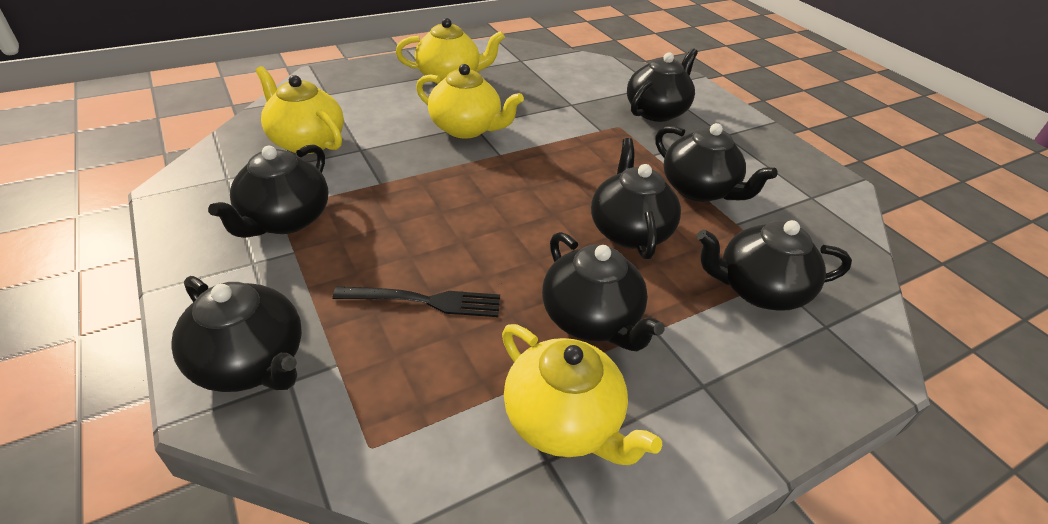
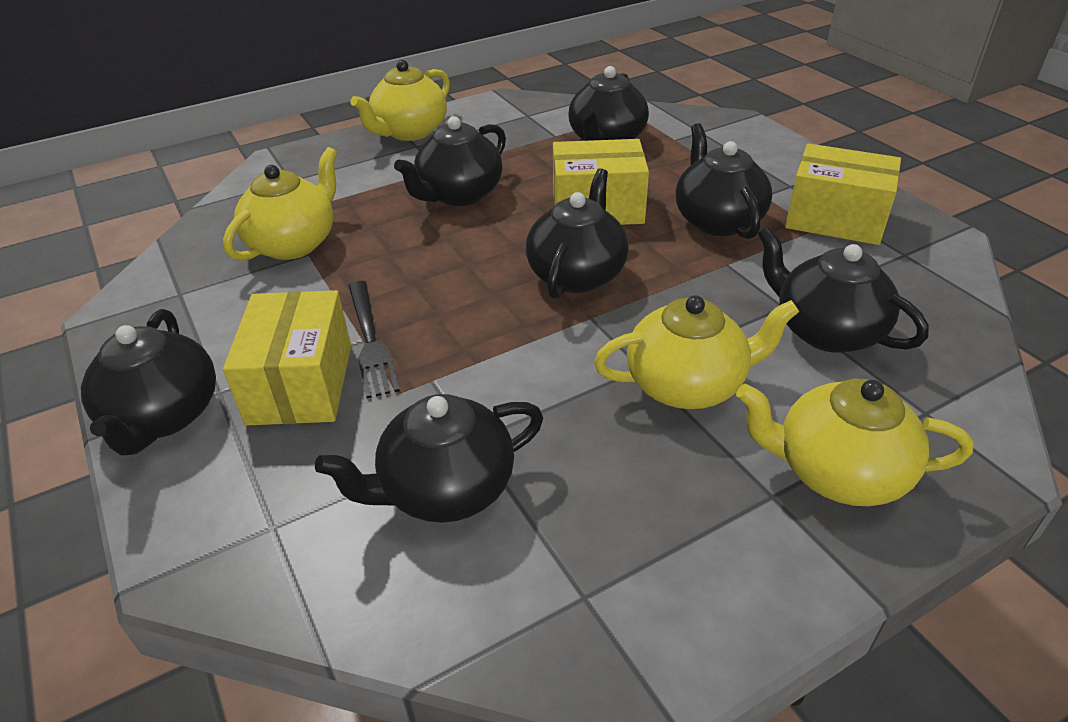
yellow box: 0 -> 3

